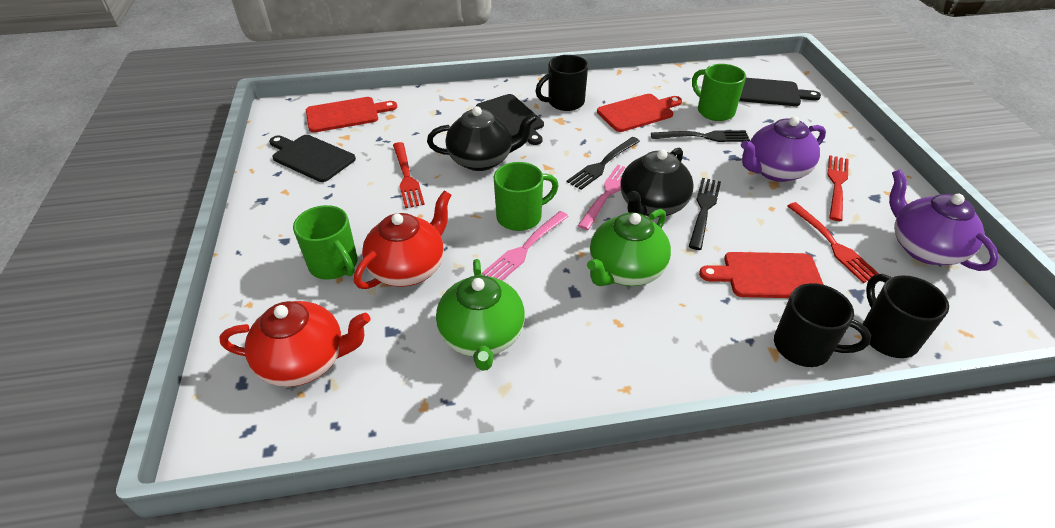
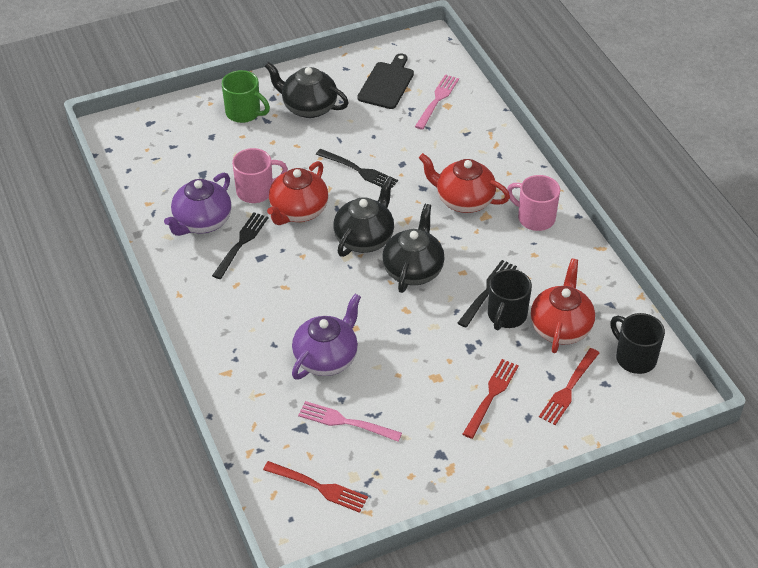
black cutting board: 3 -> 1
black mug: 3 -> 2
black teapot: 2 -> 3
green mug: 3 -> 1
green teapot: 2 -> 0
pink mug: 0 -> 2
red cutting board: 3 -> 0
red teapot: 2 -> 3

